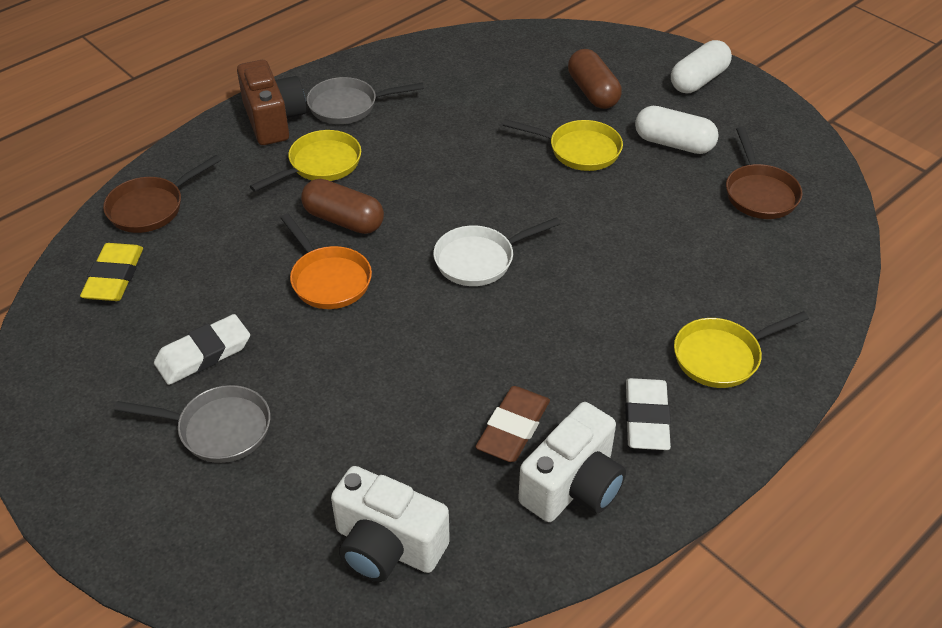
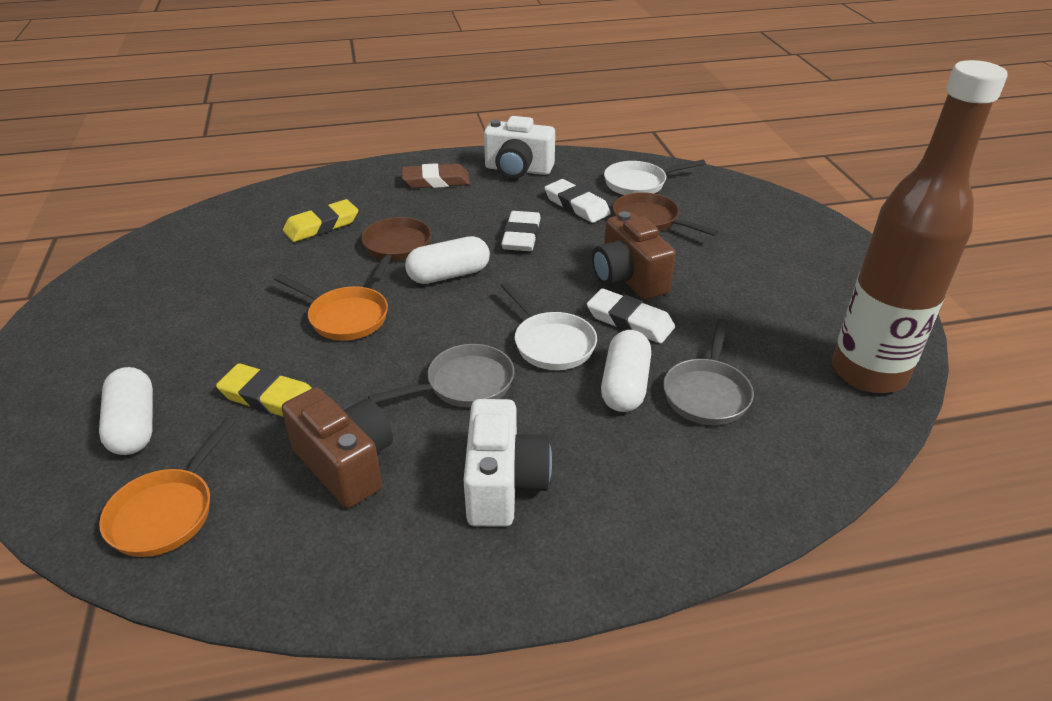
brown bottle: 0 -> 1
brown camera: 1 -> 2
brown capsule: 2 -> 0
orange pan: 1 -> 2
white capsule: 2 -> 3
white eraser: 2 -> 3
white pan: 1 -> 2
yellow eraser: 1 -> 2
yellow pan: 3 -> 0

